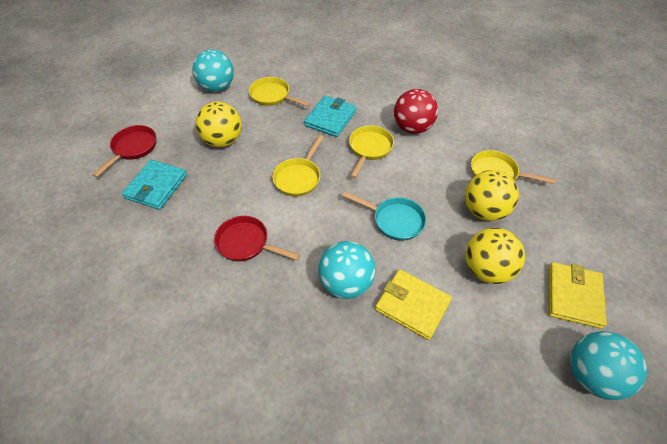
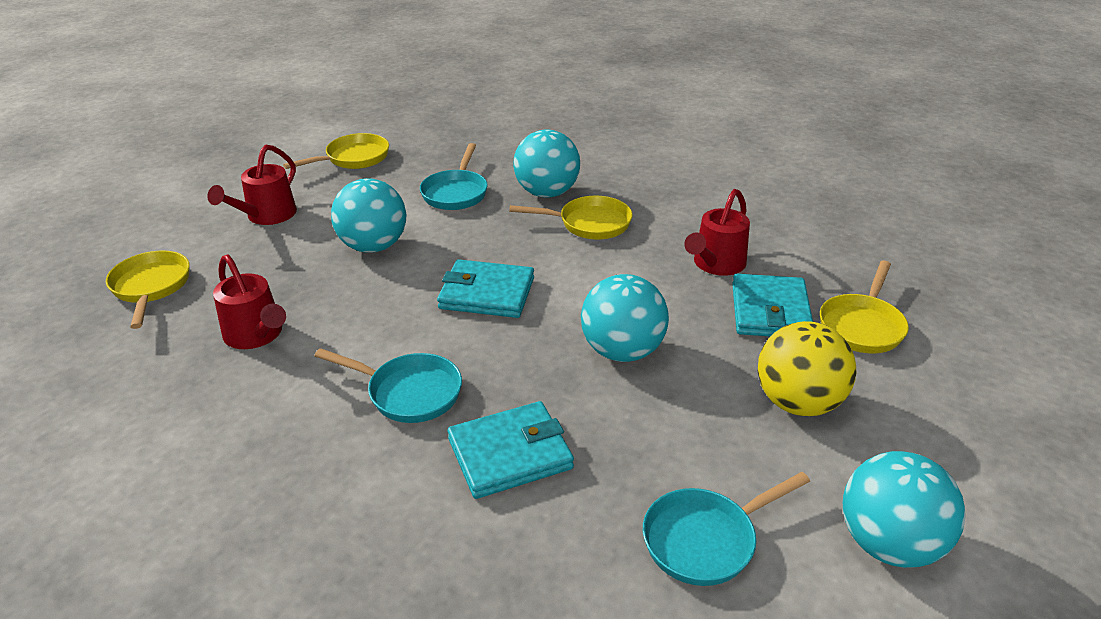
red ball: 1 -> 0
red pan: 2 -> 0
red watering can: 0 -> 3
turquoise ball: 3 -> 4
turquoise pan: 1 -> 3
turquoise wallet: 2 -> 3
yellow ball: 3 -> 1
yellow wallet: 2 -> 0

